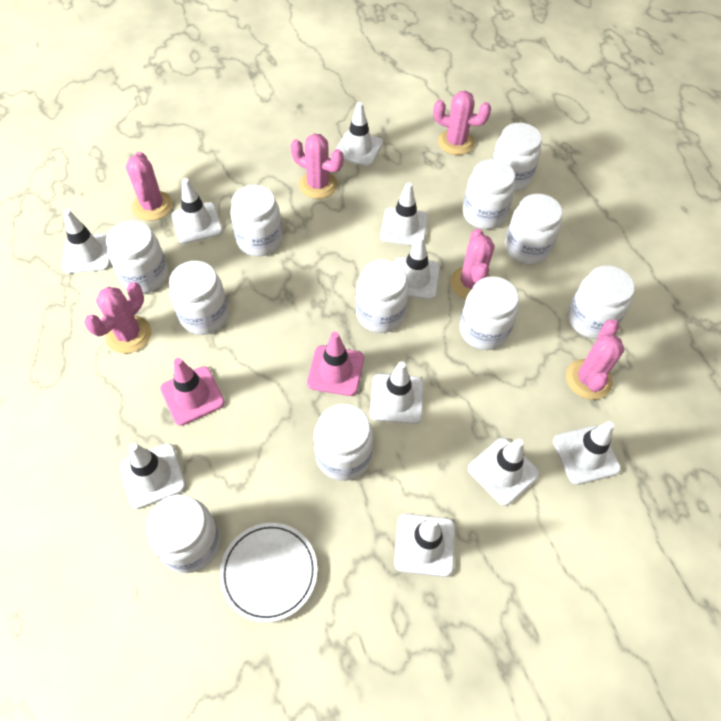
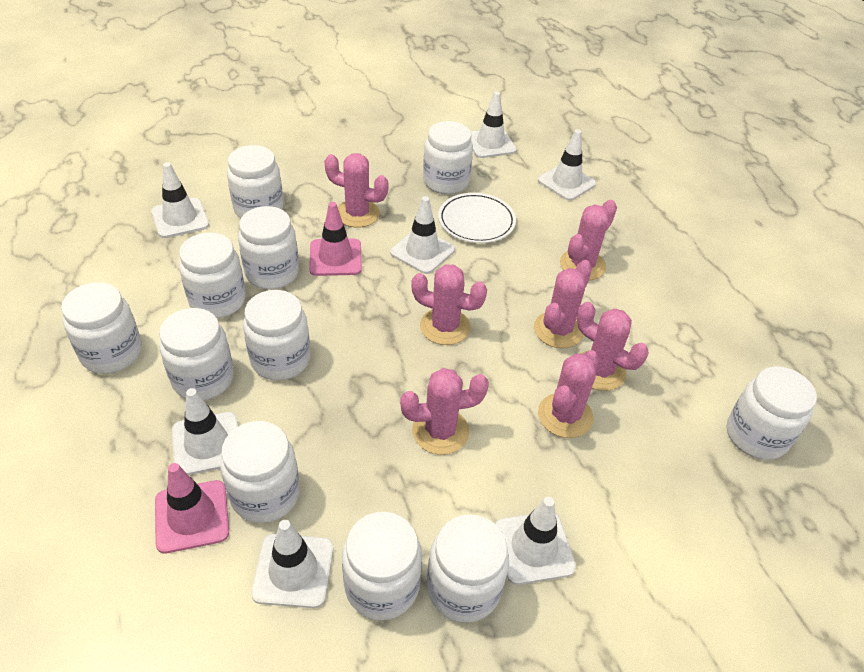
pink cactus: 6 -> 7
white traffic cone: 10 -> 7

